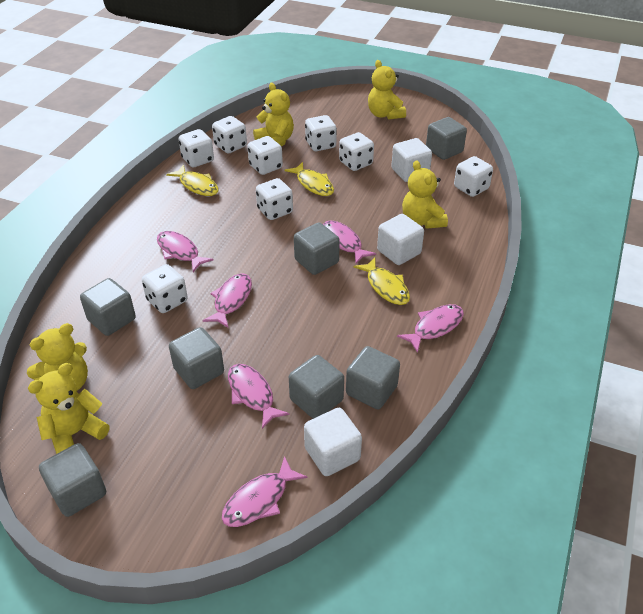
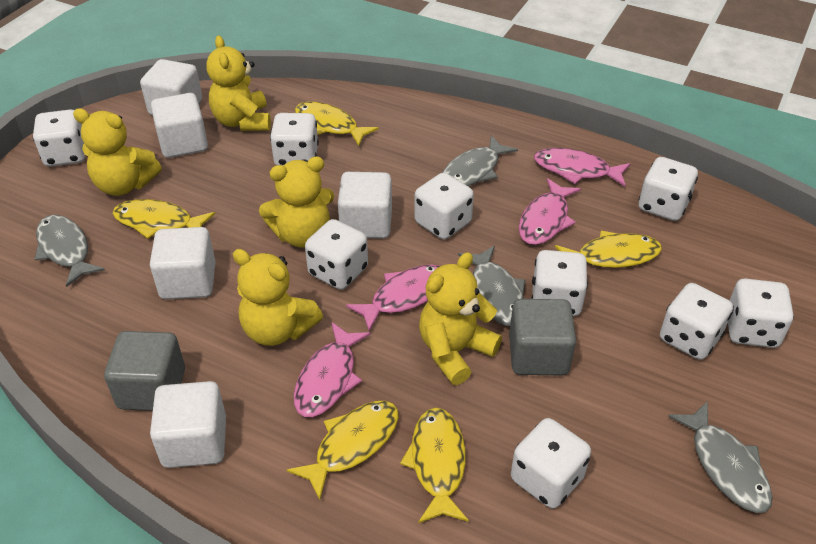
grey cube: 7 -> 2
grey fish: 0 -> 4
pink fish: 6 -> 4
white cube: 3 -> 5
white dice: 8 -> 9
yellow fish: 3 -> 5

